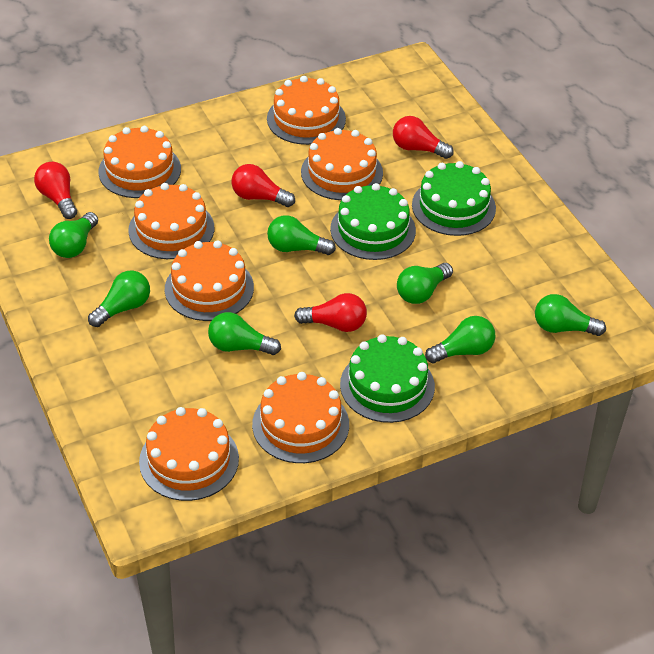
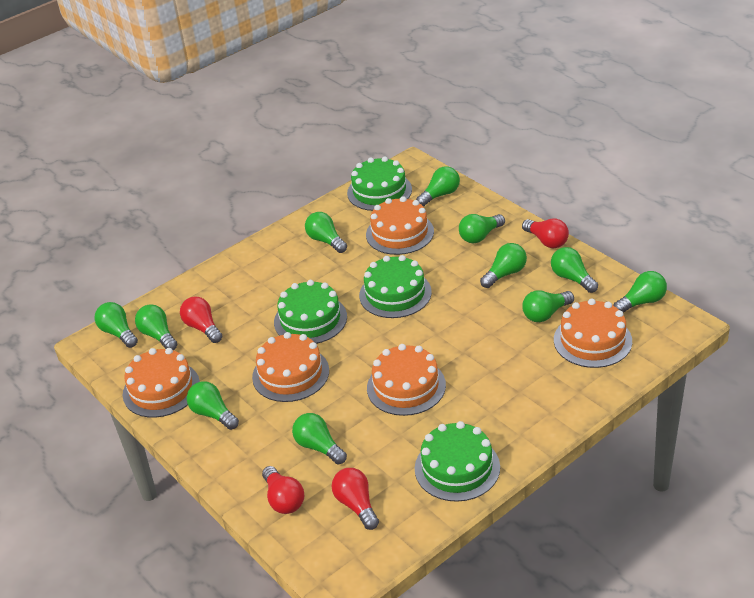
green cake: 3 -> 4
green light bulb: 7 -> 11
orange cake: 7 -> 5

